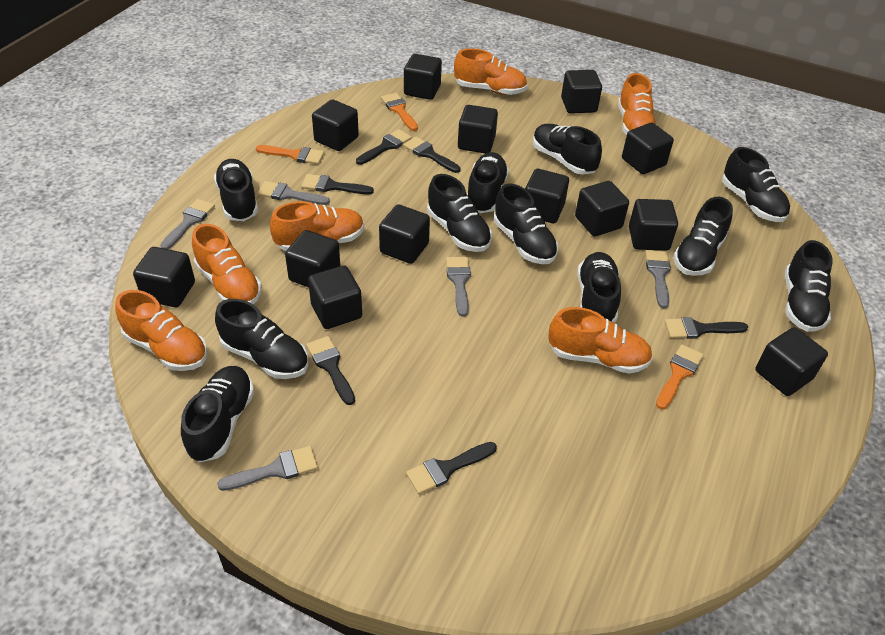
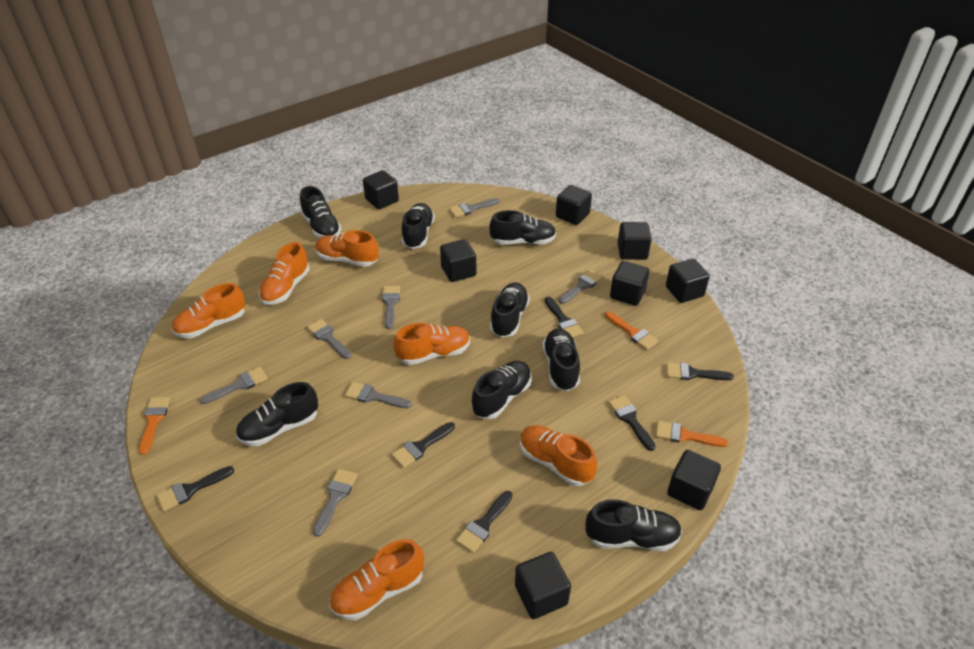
black cube: 13 -> 8
black shoe: 11 -> 8
grey brush: 5 -> 7

